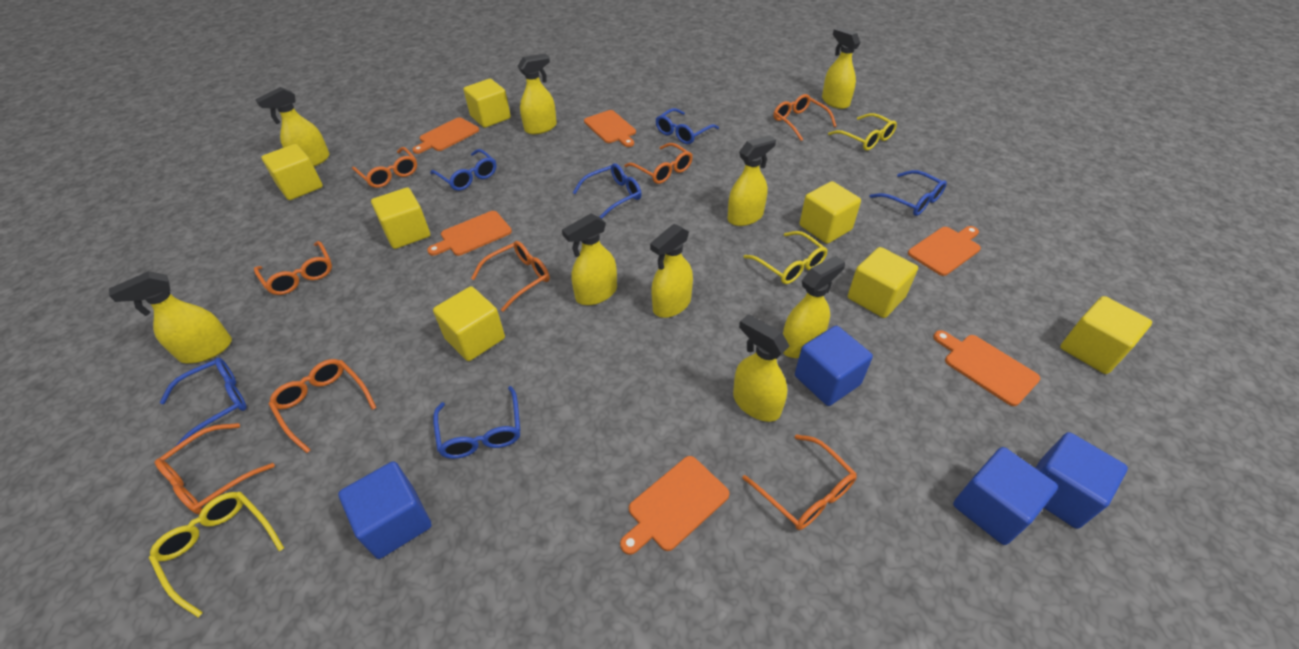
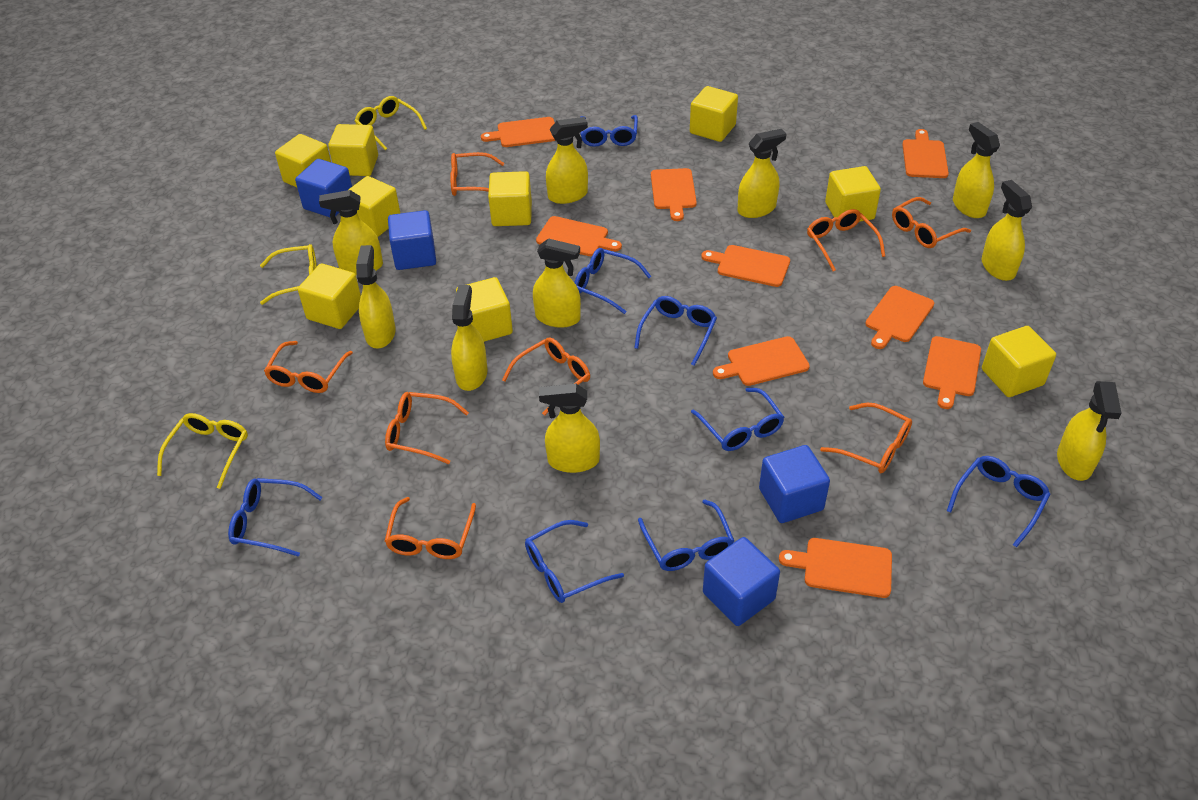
blue glasses: 6 -> 8
orange cutting board: 6 -> 9
yellow cube: 7 -> 9
yellow spray bottle: 9 -> 10

